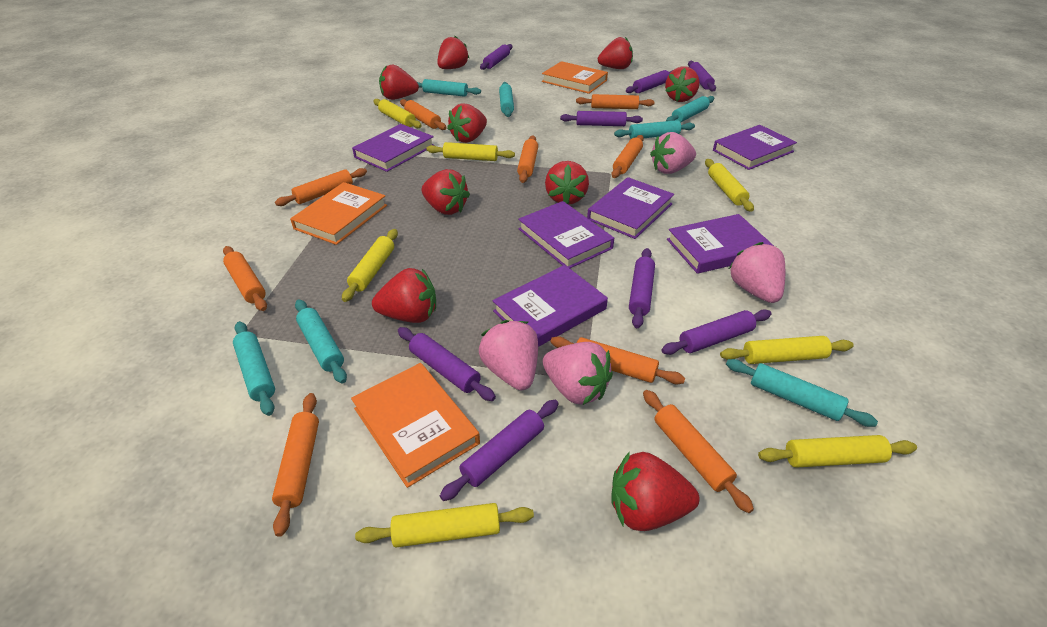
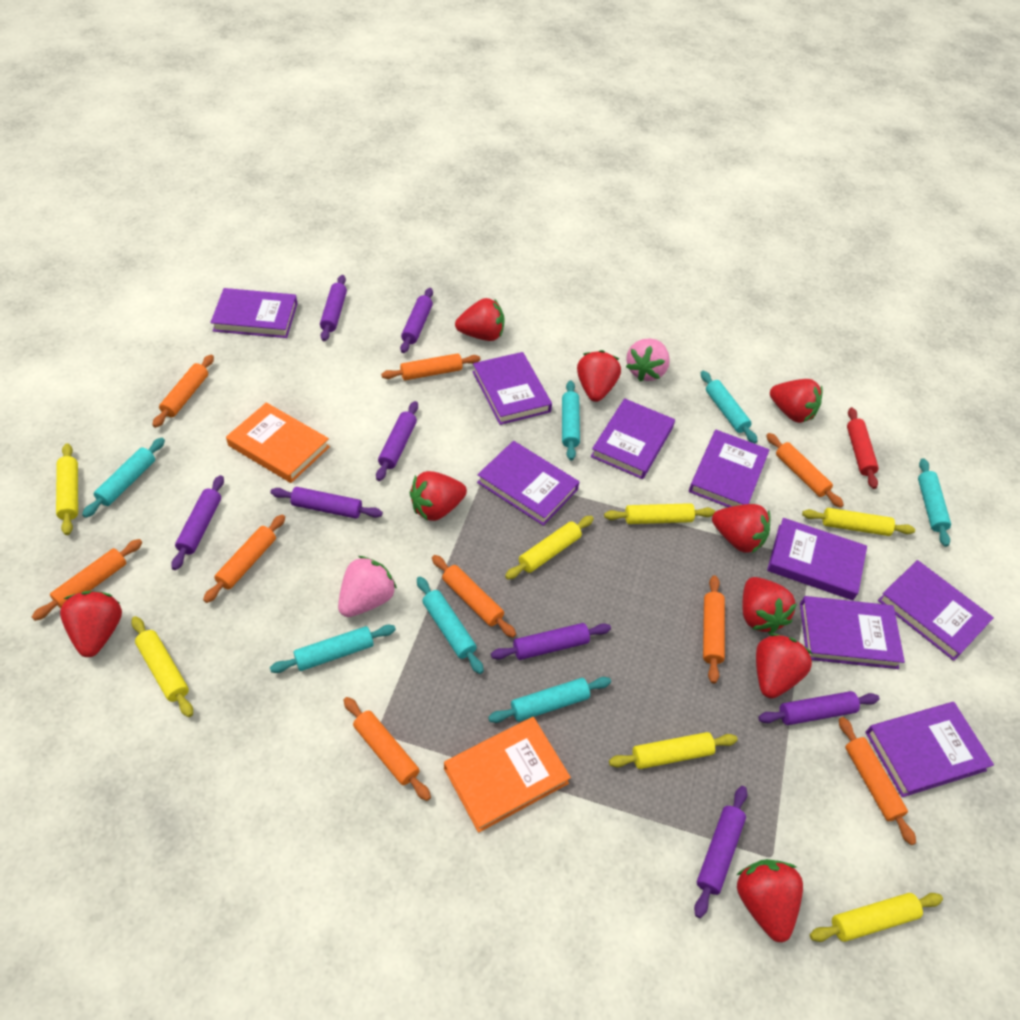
orange book: 3 -> 2
pink strawberry: 4 -> 2
purple book: 6 -> 9
red rolling pin: 0 -> 1

